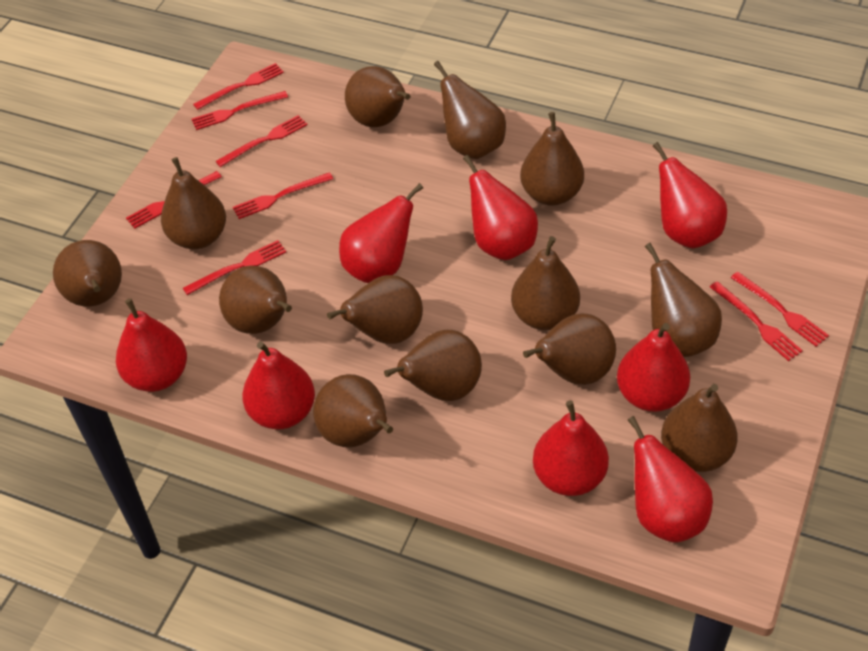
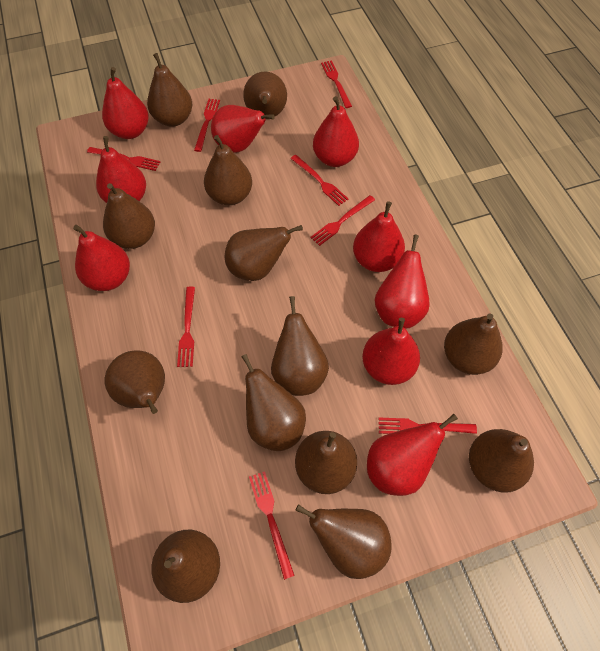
red pear: 8 -> 9

